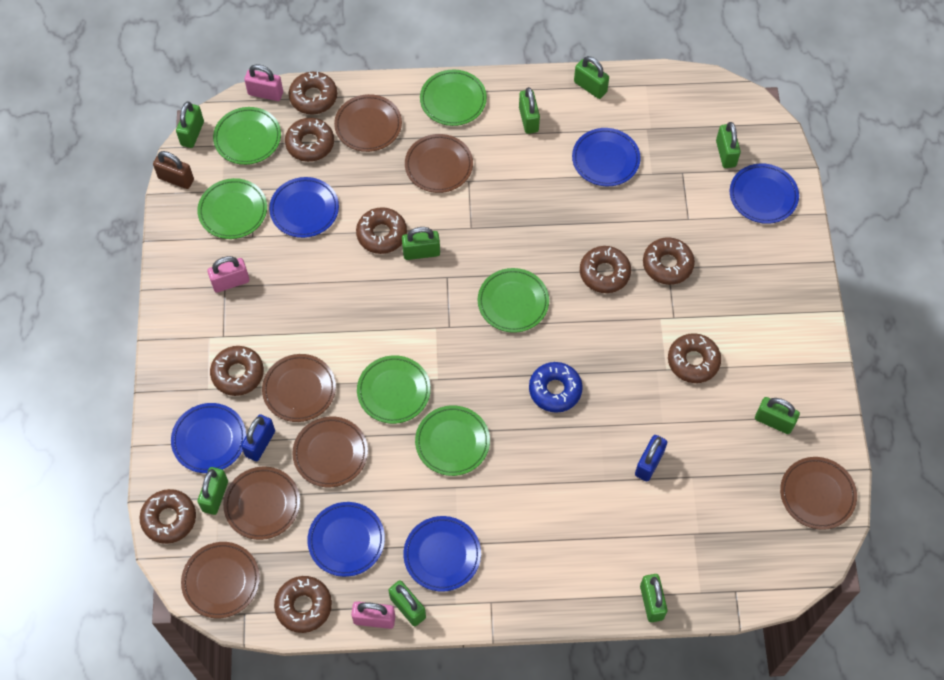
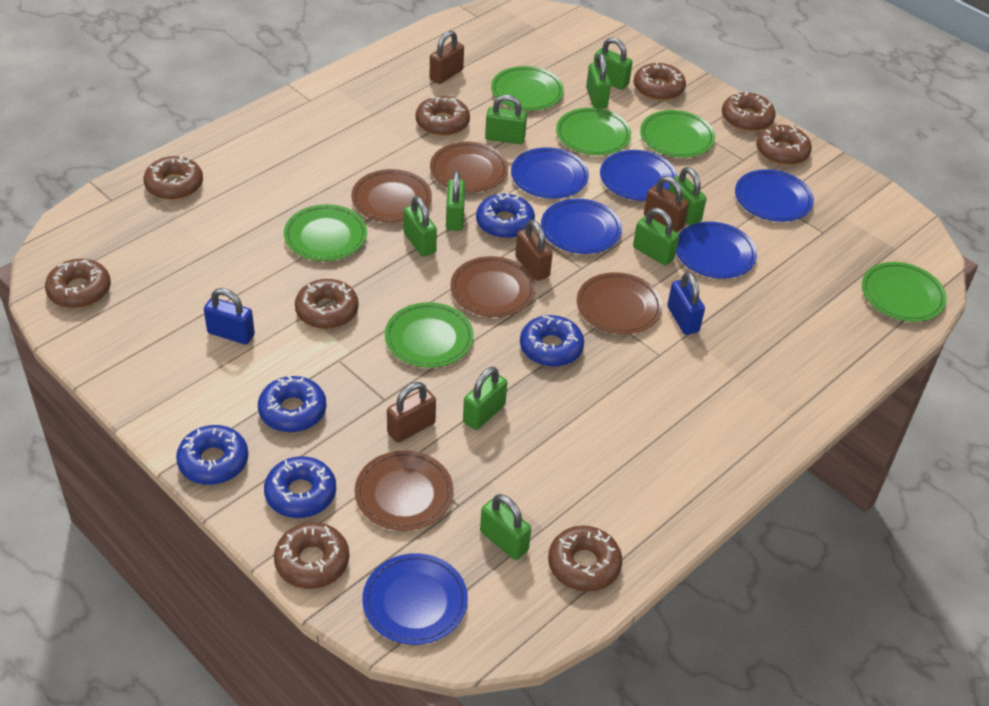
blue donut: 1 -> 5
brown padlock: 1 -> 4
brown plate: 7 -> 5
pink padlock: 3 -> 0

